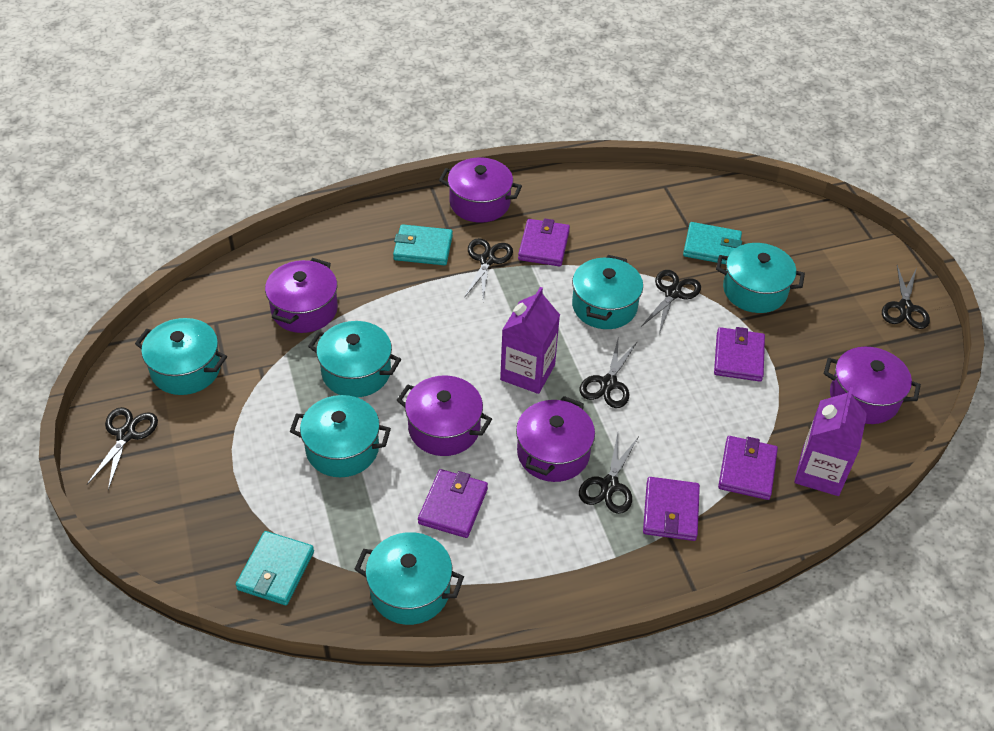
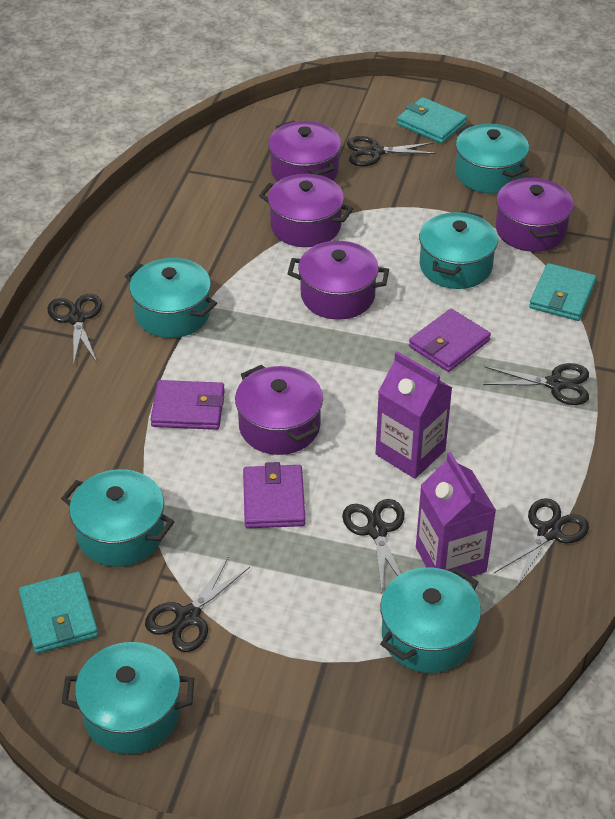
purple wallet: 5 -> 3

